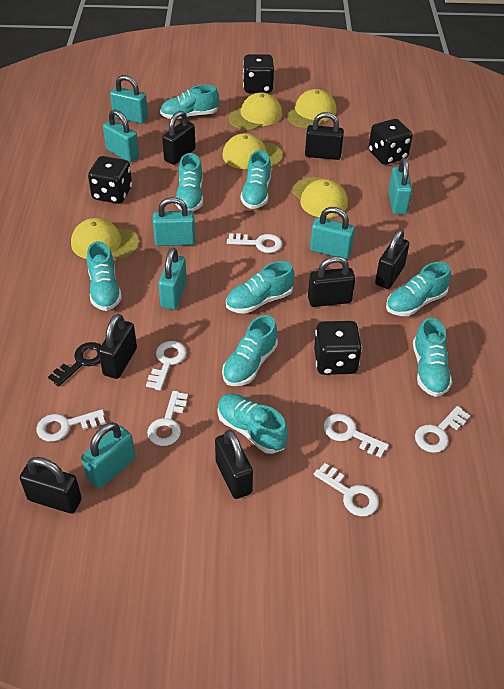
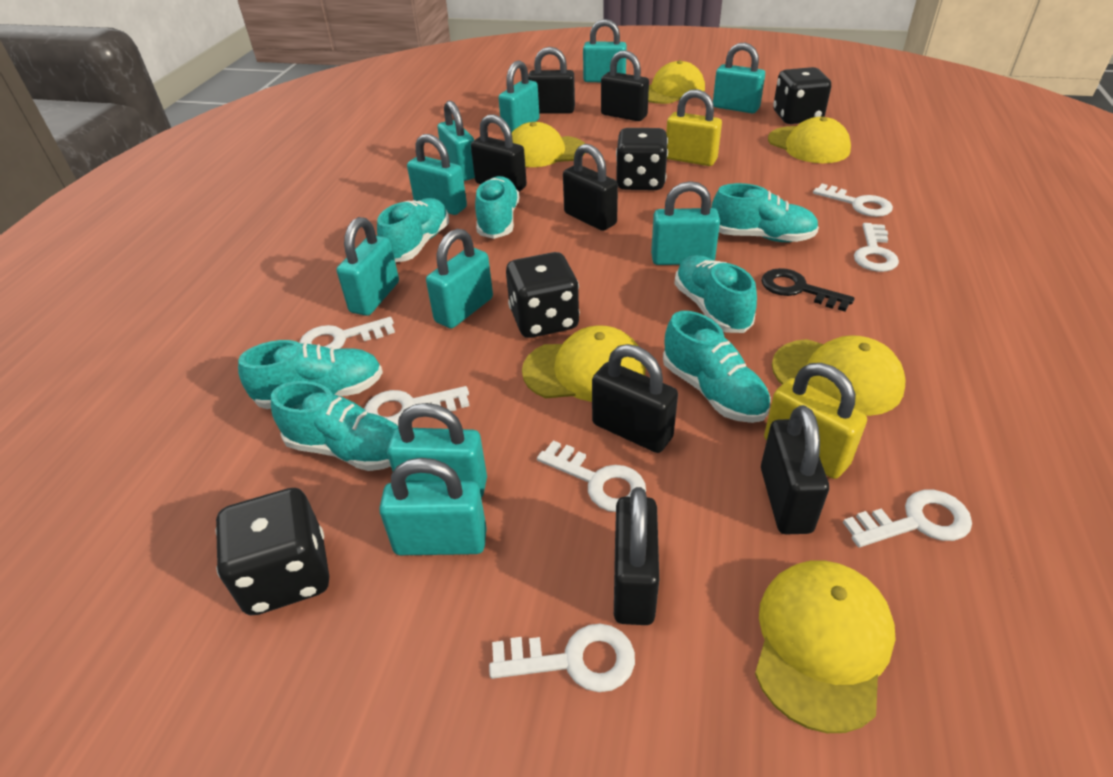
turquoise padlock: 7 -> 10
turquoise shoe: 9 -> 7
yellow cap: 5 -> 6
yellow padlock: 0 -> 2

